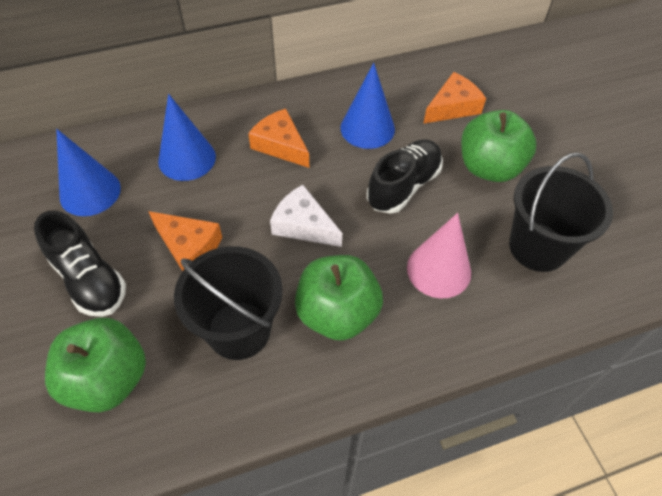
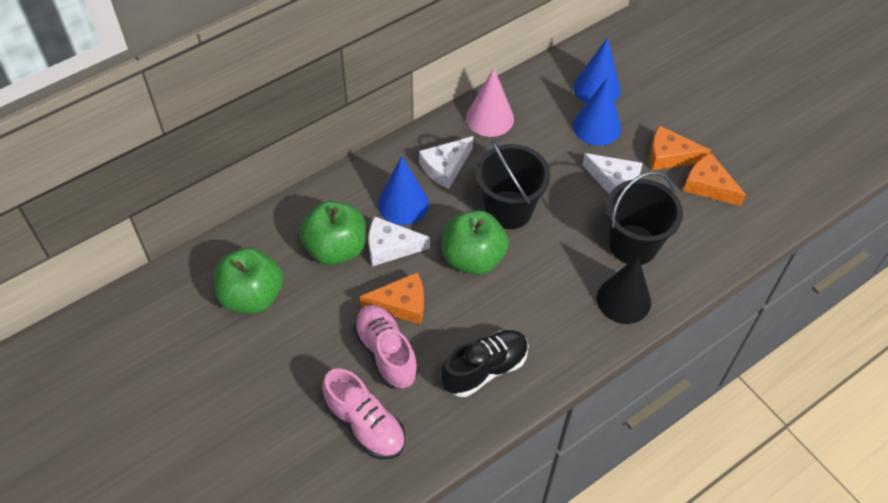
black cone: 0 -> 1
black shoe: 2 -> 1
pink shoe: 0 -> 2
white cheese: 1 -> 3

